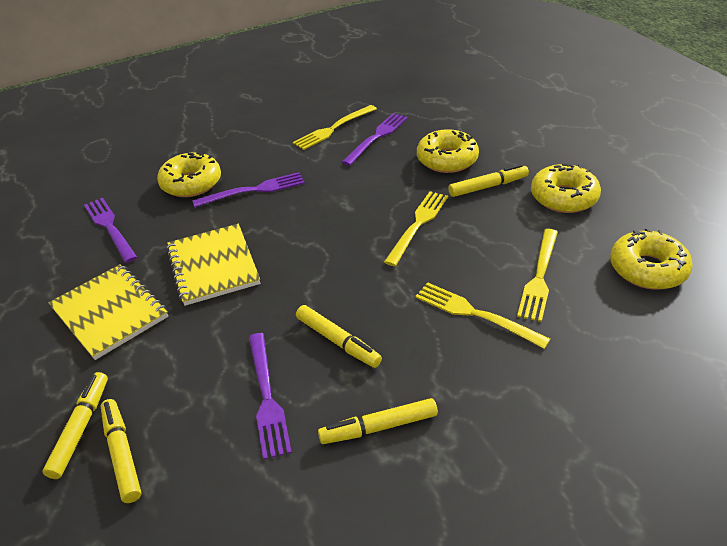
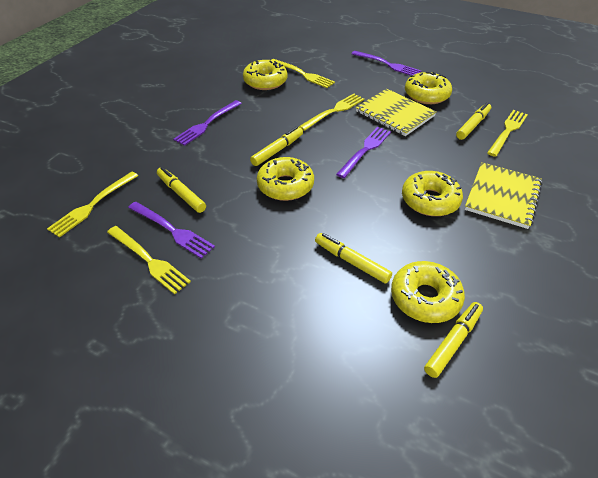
yellow donut: 4 -> 5
yellow fork: 4 -> 5

